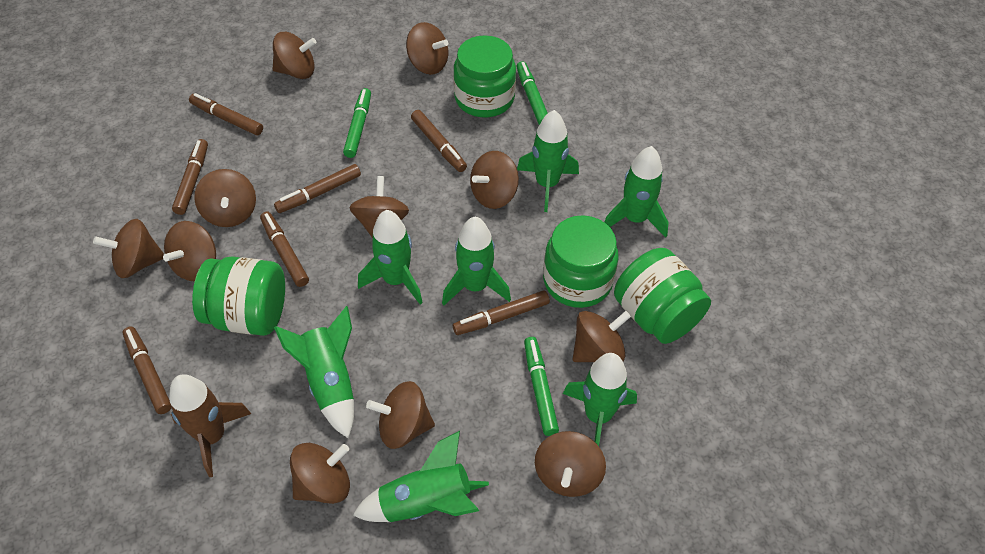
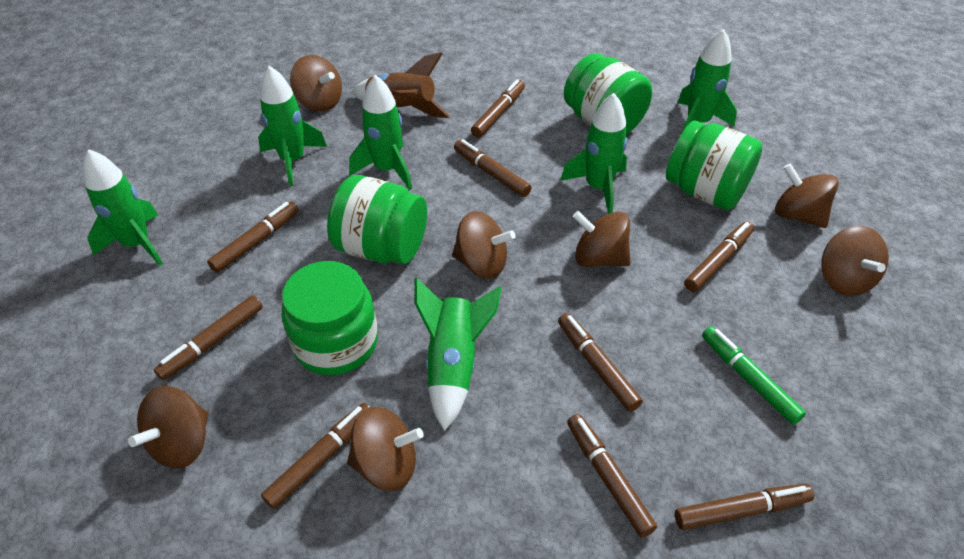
brown marker: 7 -> 9
brown spinning top: 11 -> 7
green marker: 3 -> 1
green rocket: 7 -> 6

